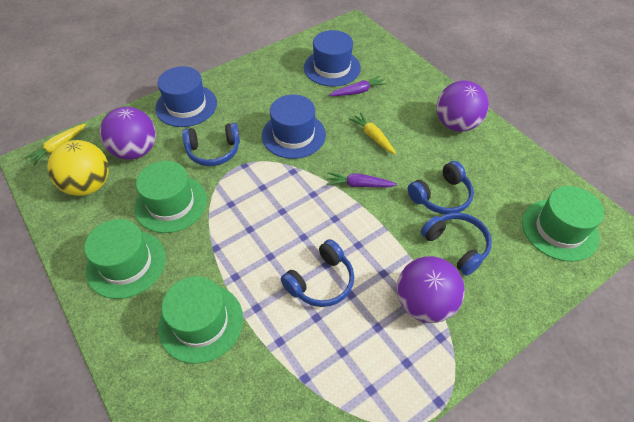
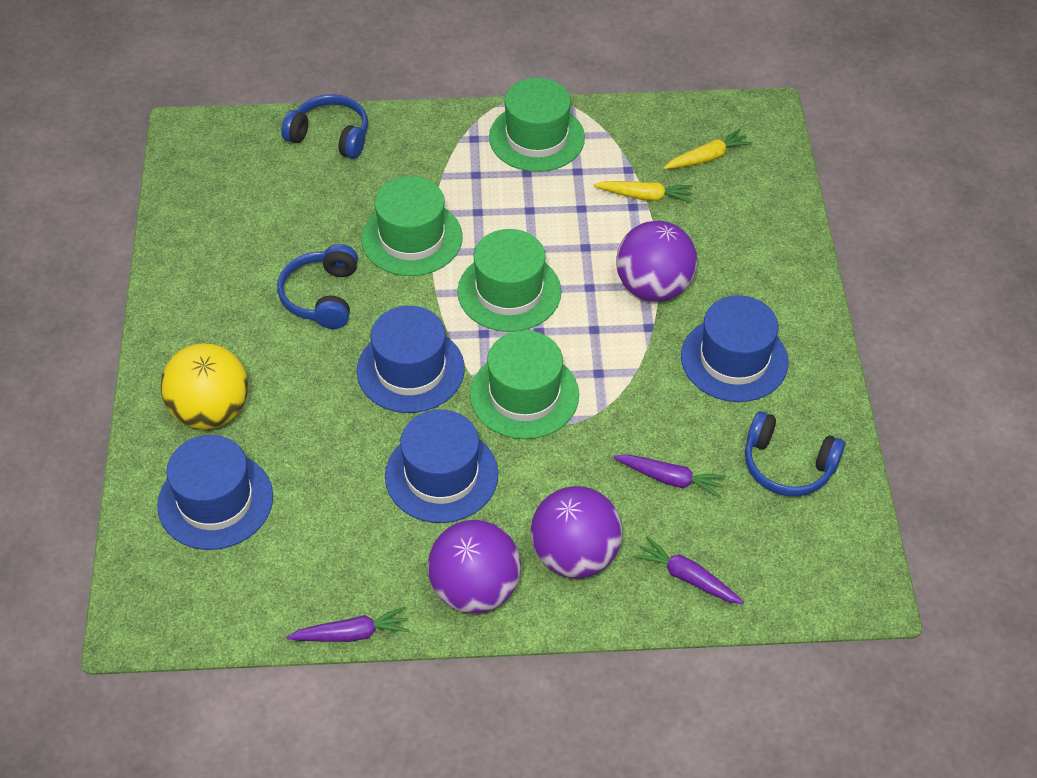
blue hat: 3 -> 4
blue headphones: 4 -> 3
purple carrot: 2 -> 3

